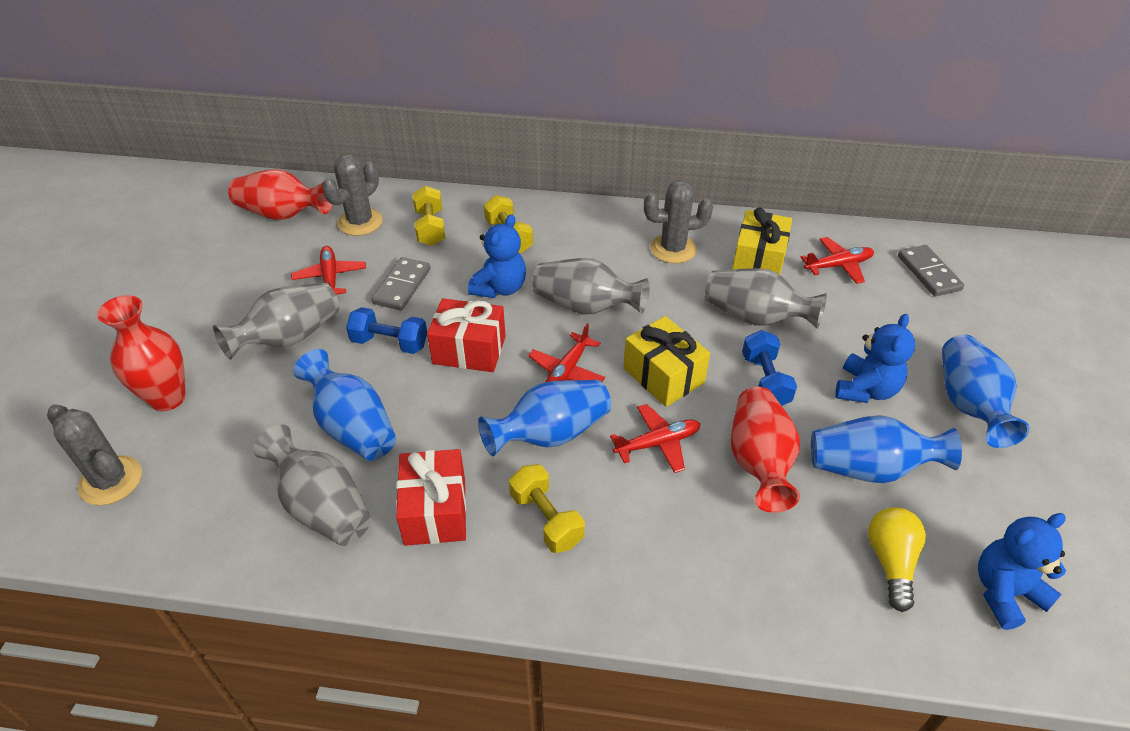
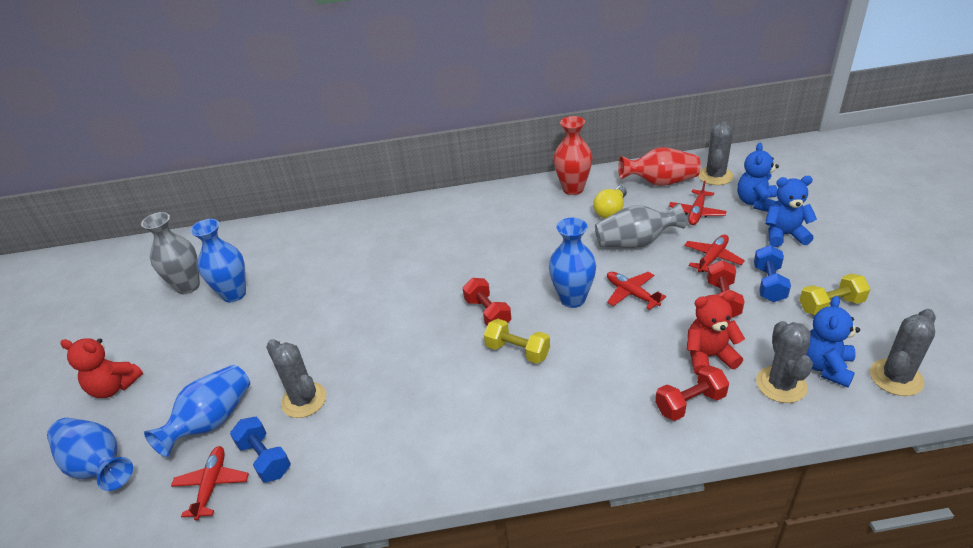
grey cactus: 3 -> 4
grey domino: 2 -> 0
grey vase: 4 -> 2
red dumbbell: 0 -> 3
red gift: 2 -> 0
red teddy bear: 0 -> 2
red vase: 3 -> 2
yellow dumbbell: 3 -> 2
yellow gift: 2 -> 0

